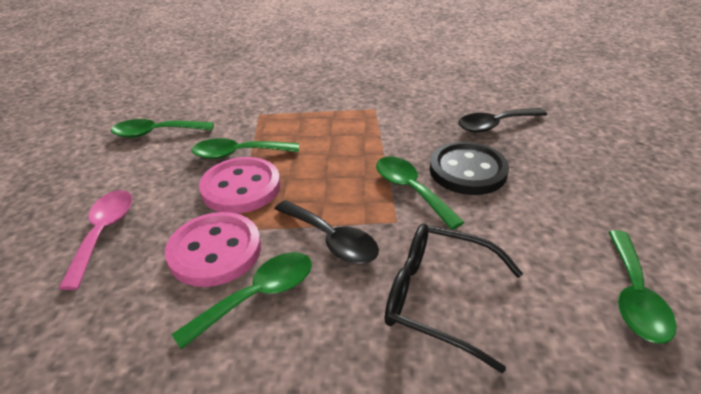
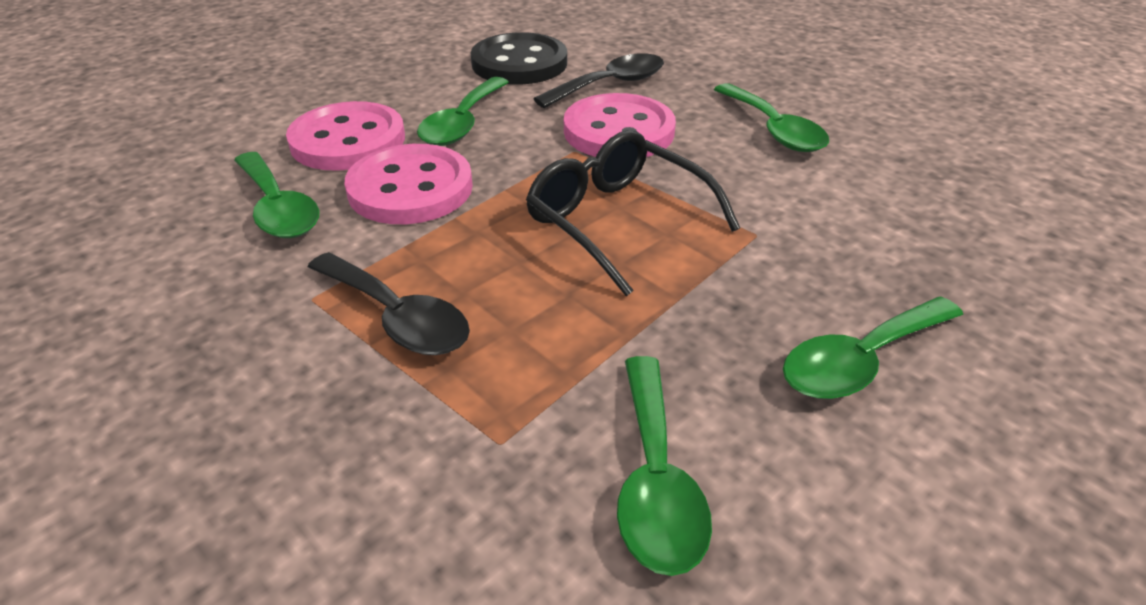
pink button: 2 -> 3
pink spoon: 1 -> 0

